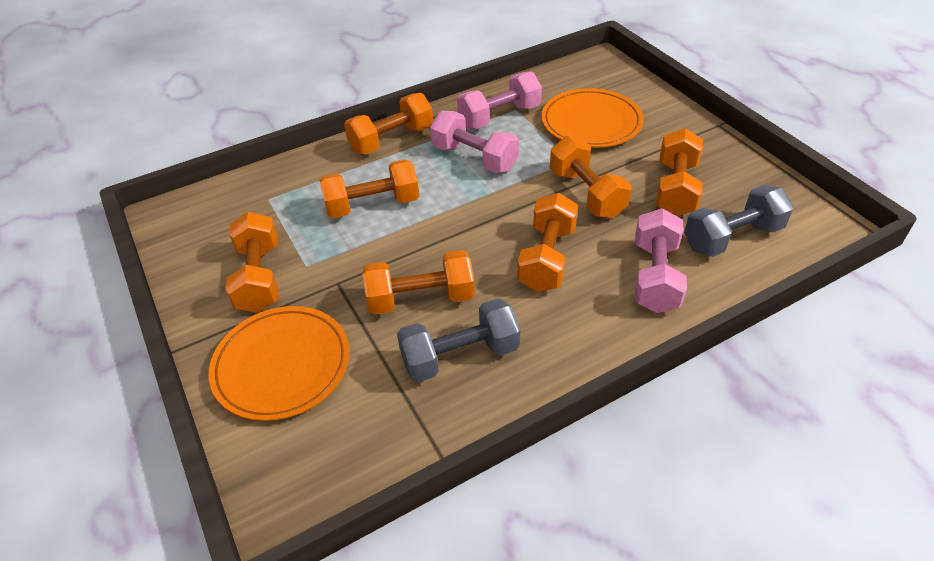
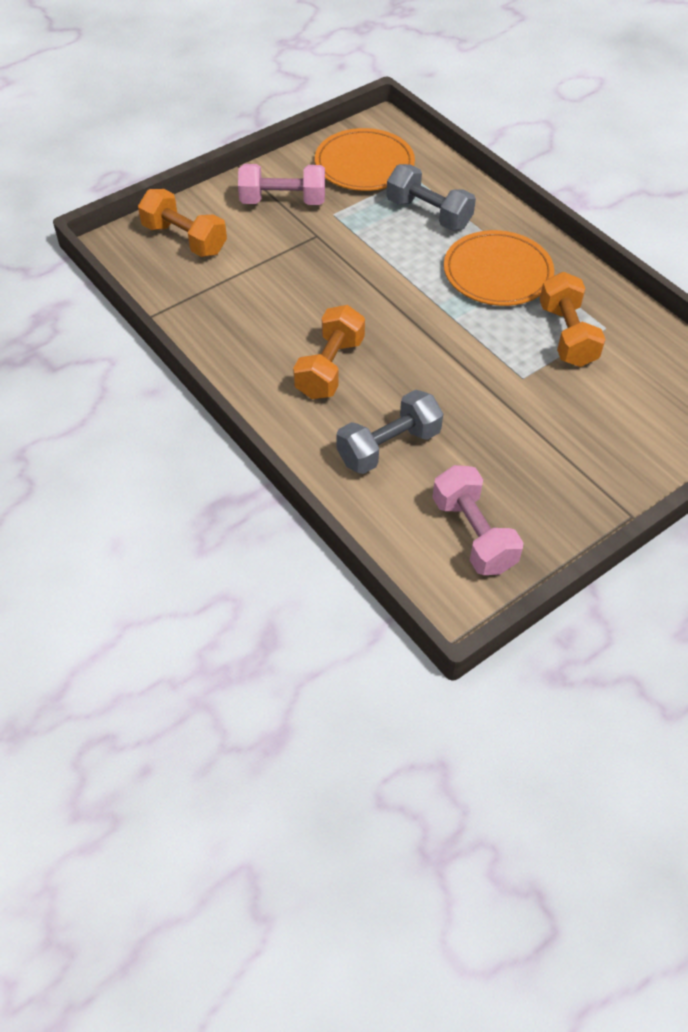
orange dumbbell: 7 -> 3
pink dumbbell: 3 -> 2

